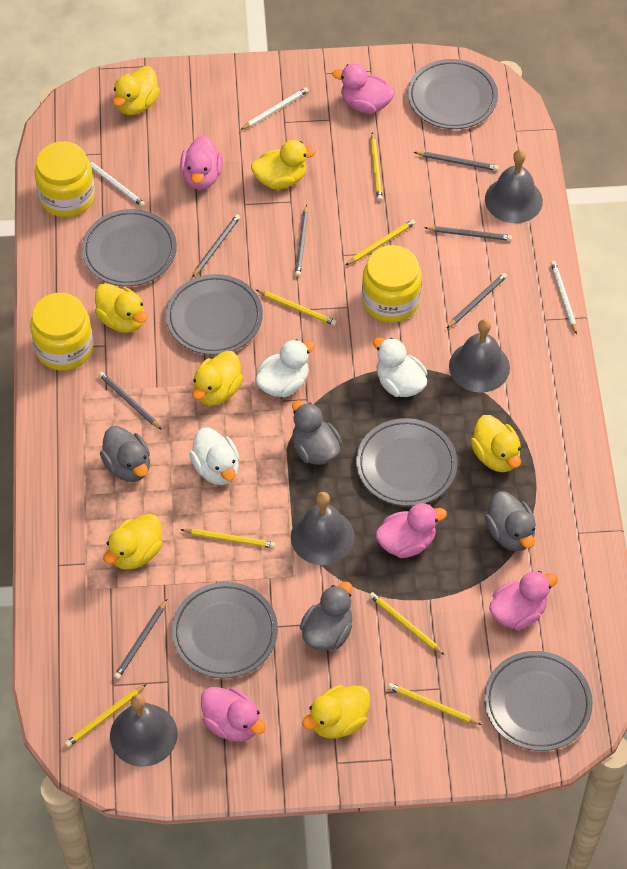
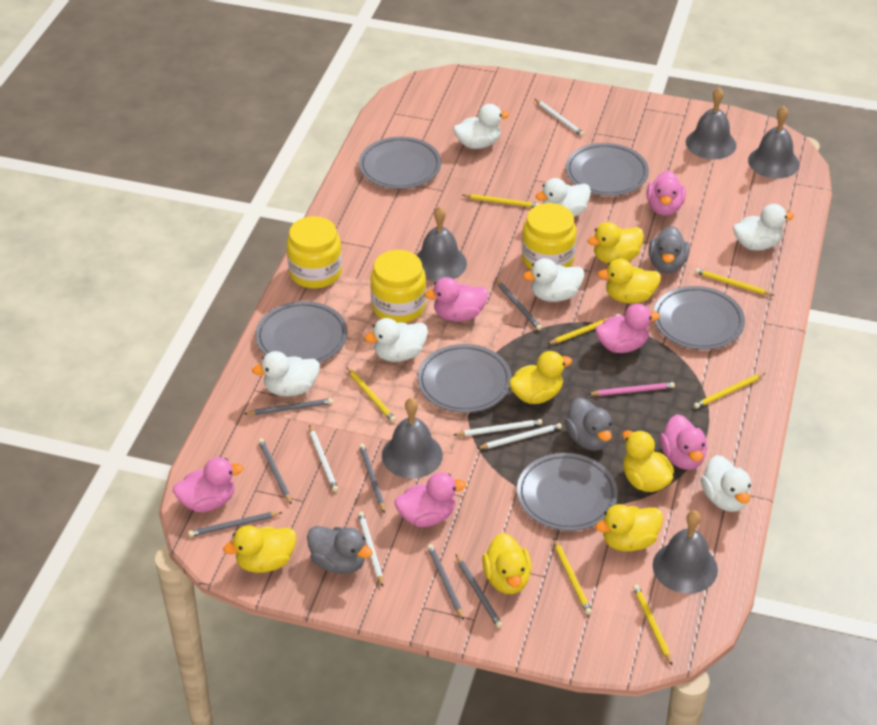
grey bell: 4 -> 5
grey duck: 4 -> 3
pink duck: 5 -> 6
pink pencil: 0 -> 1
white duck: 3 -> 7
white pencil: 3 -> 5

